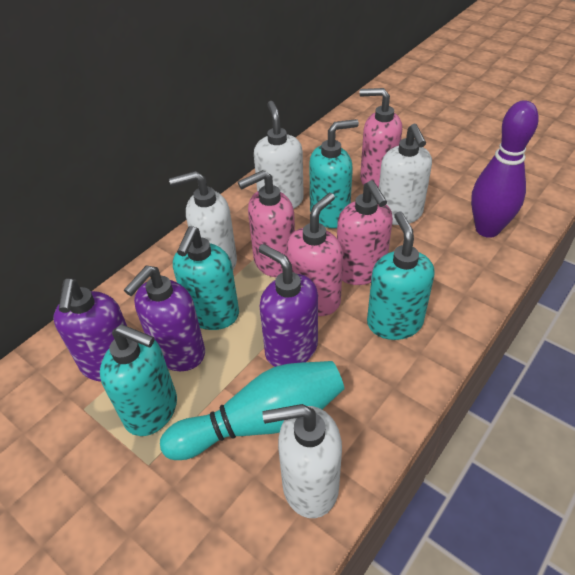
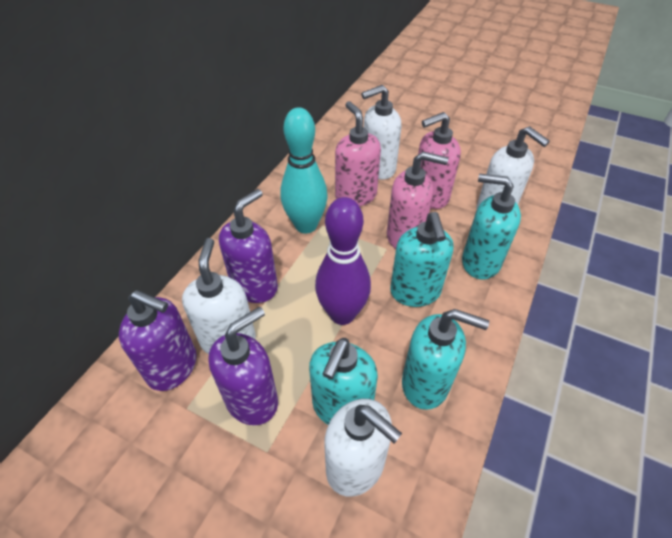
pink soap dispenser: 4 -> 3

